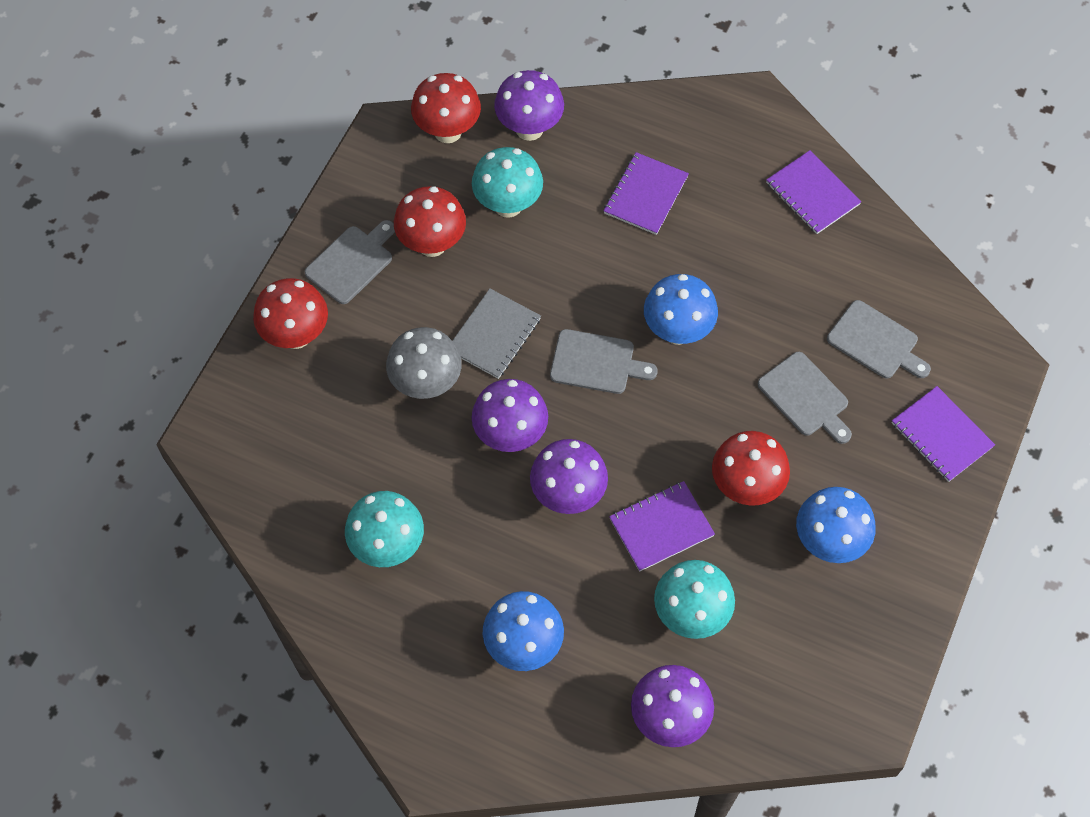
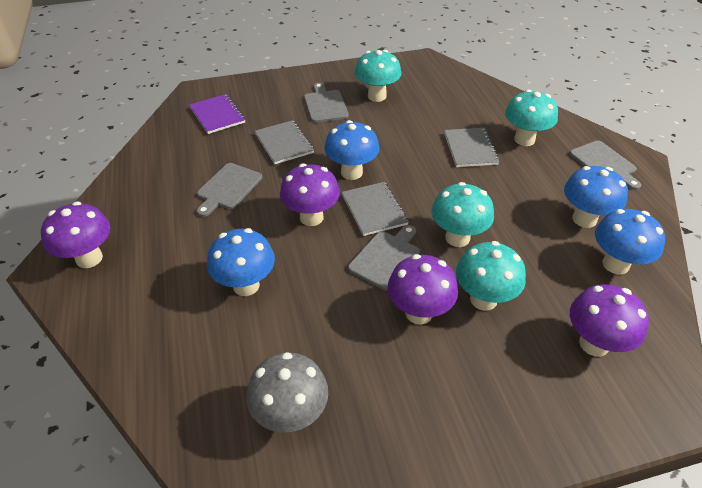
blue mushroom: 3 -> 4
grey notebook: 1 -> 3
purple notebook: 4 -> 1
red mushroom: 4 -> 0
turquoise mushroom: 3 -> 4

